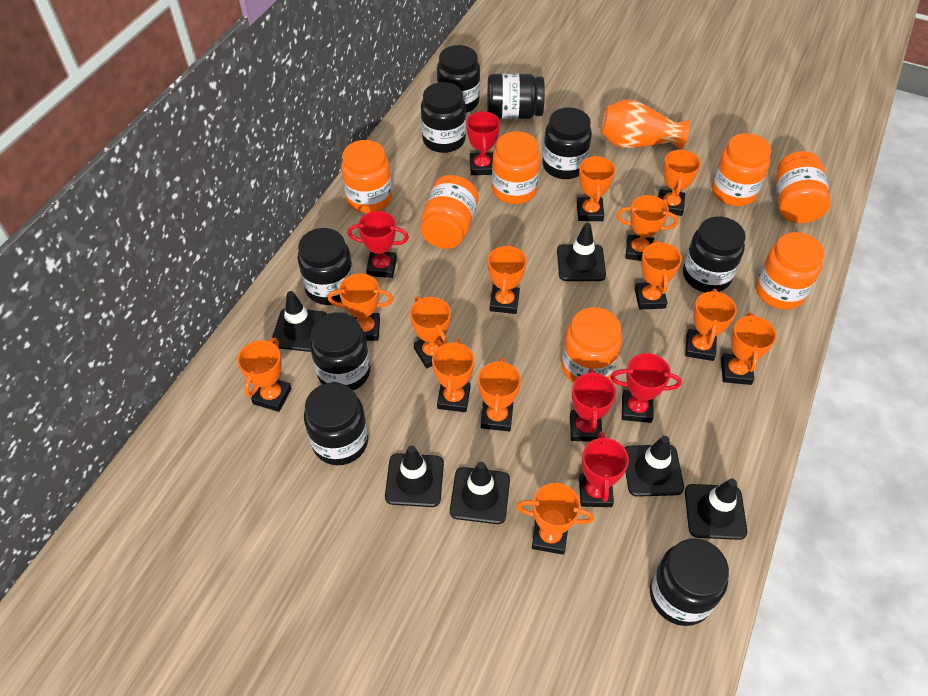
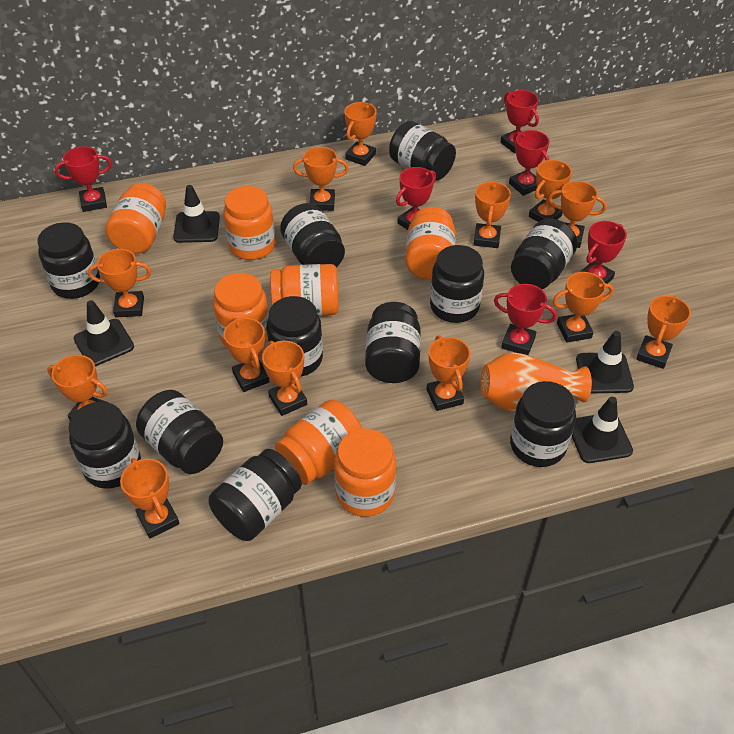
black jar: 9 -> 11
black traffic cone: 6 -> 4
red trophy: 5 -> 6

